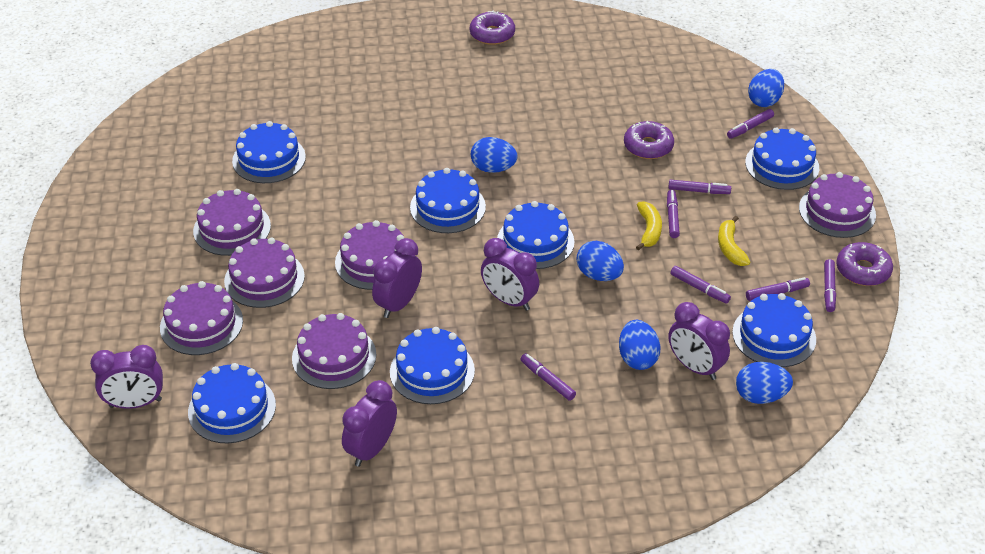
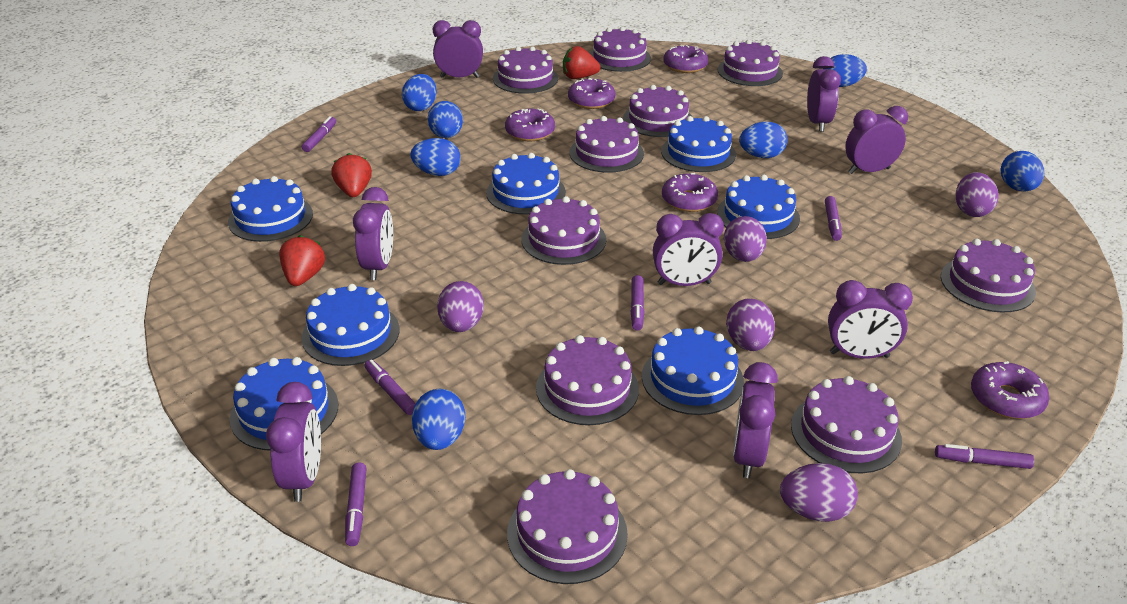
blue egg: 5 -> 7
purple cake: 6 -> 10
purple clock: 5 -> 8
purple donut: 3 -> 5
purple egg: 0 -> 5
purple marker: 7 -> 6
red strawberry: 0 -> 3
yellow banana: 2 -> 0

